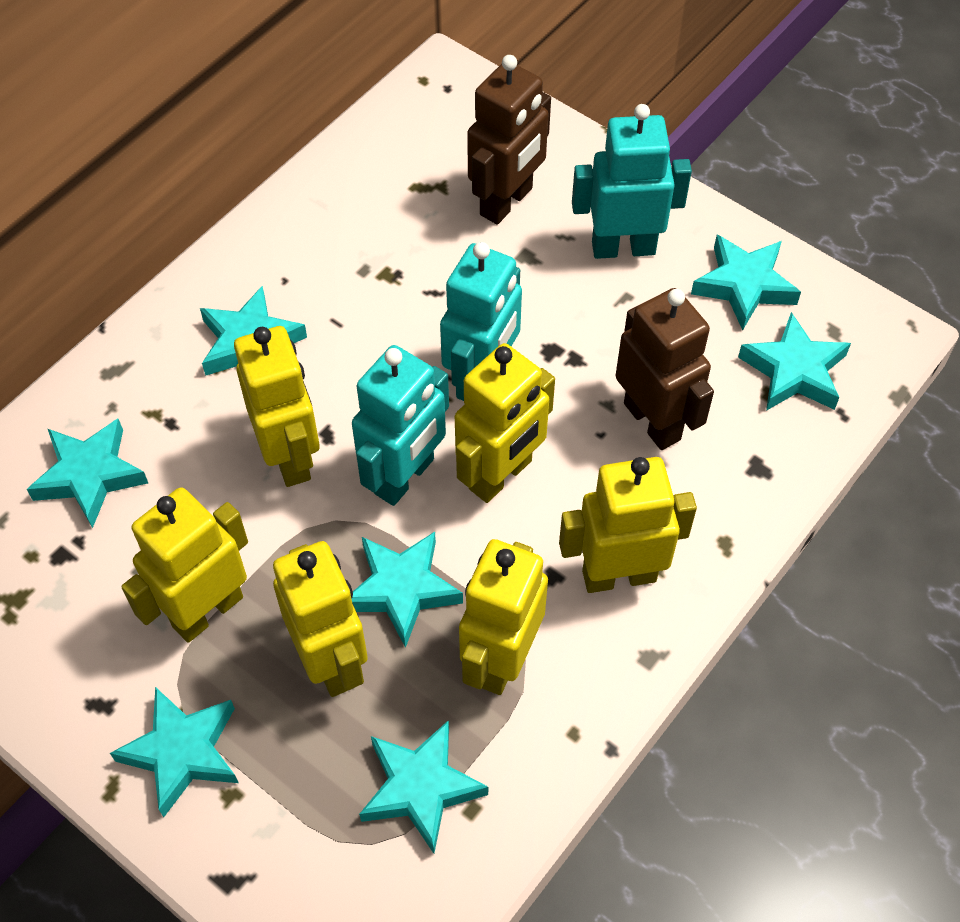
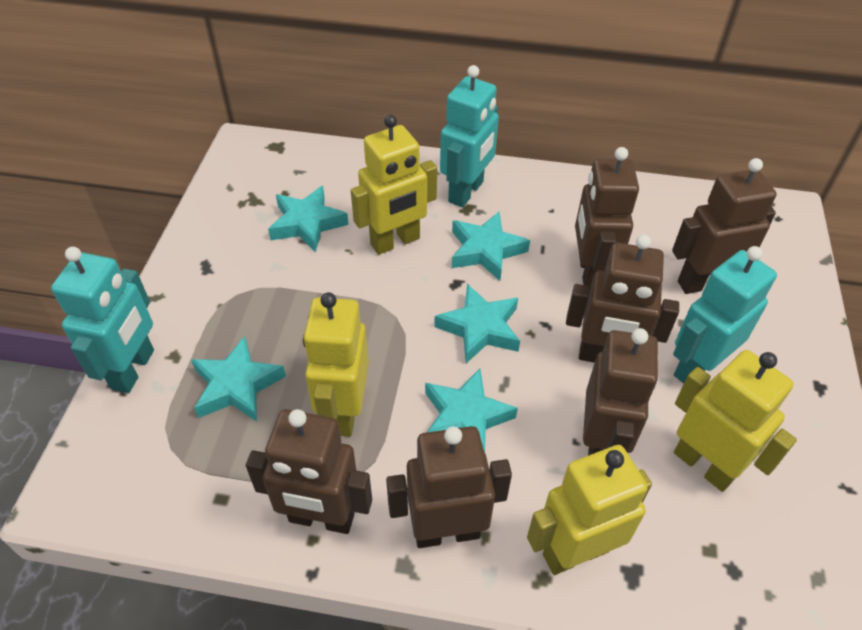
brown robot: 2 -> 6
turquoise star: 7 -> 5
yellow robot: 6 -> 4

